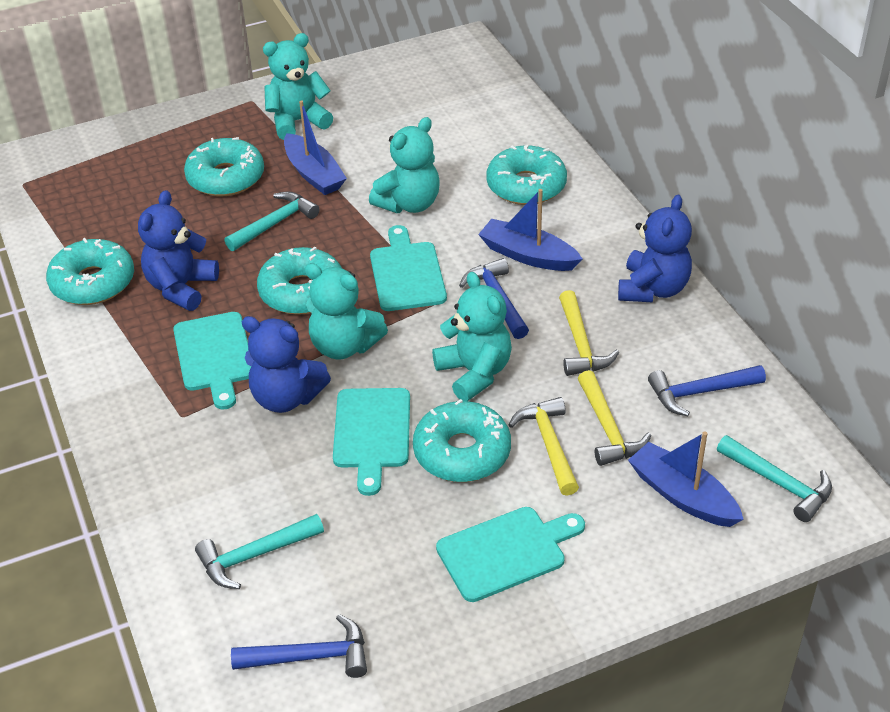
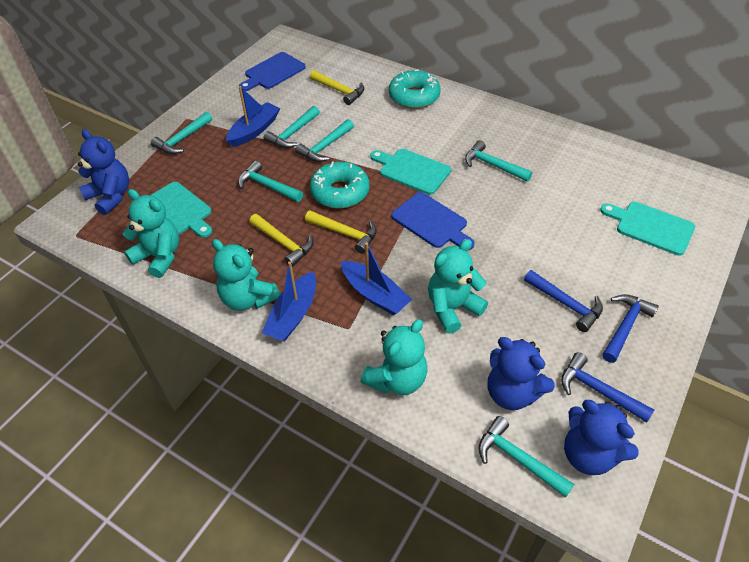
blue cutting board: 0 -> 2
turquoise cutting board: 4 -> 3
turquoise donut: 5 -> 2
turquoise hammer: 3 -> 6

